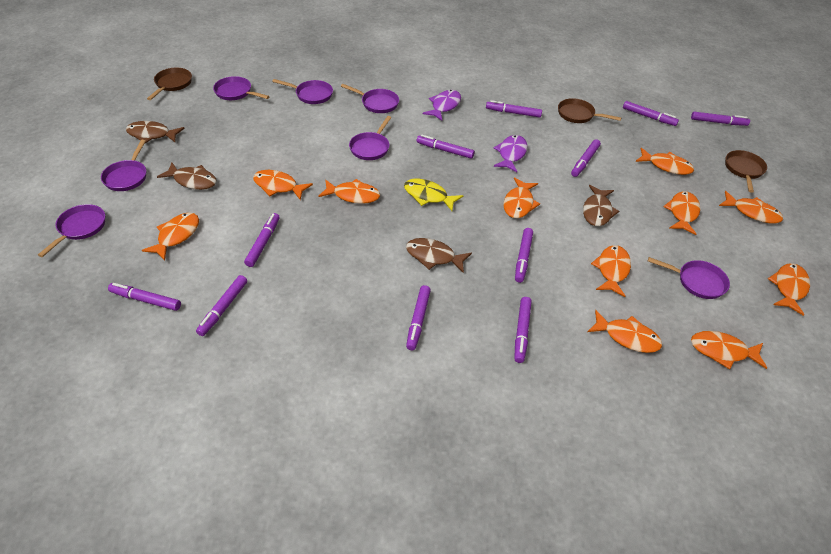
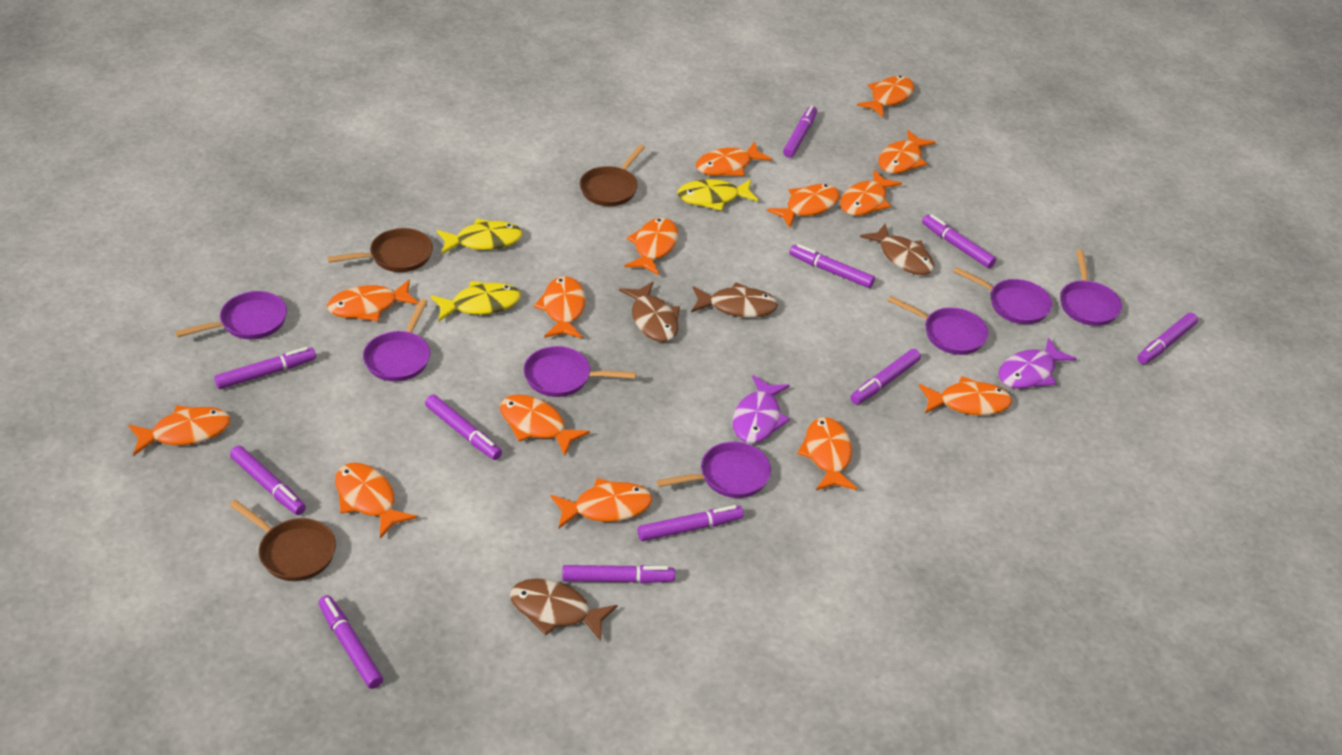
orange fish: 11 -> 14
yellow fish: 1 -> 3

